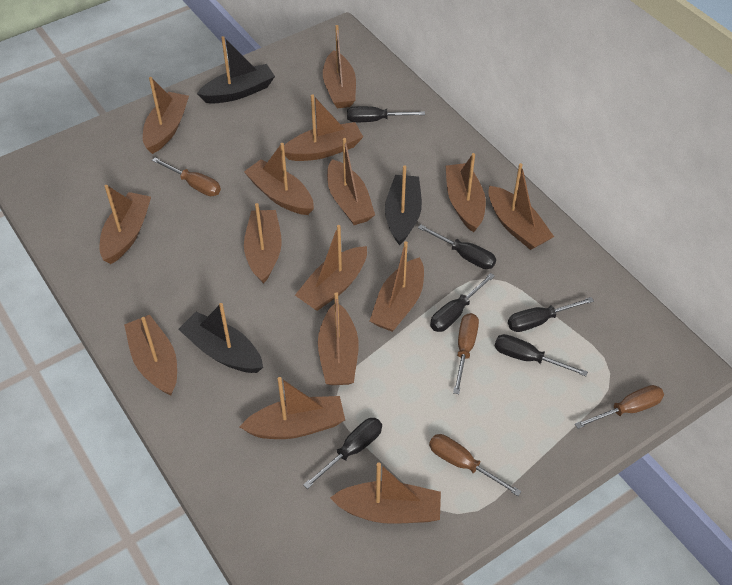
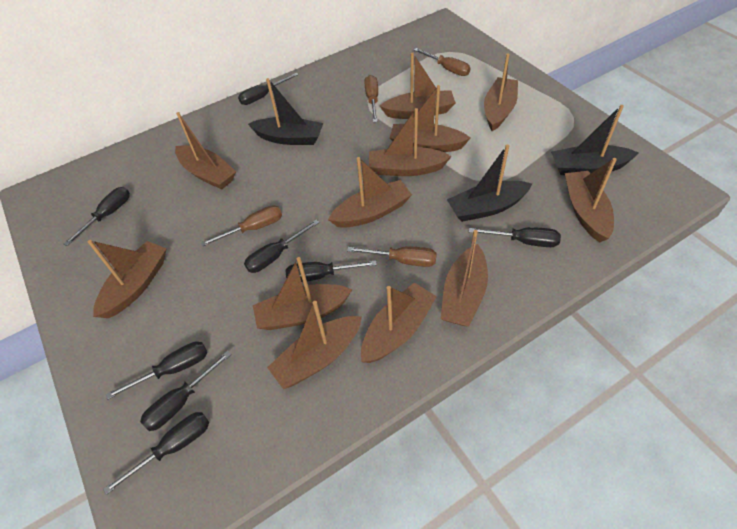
black screwdriver: 6 -> 8
brown boat: 15 -> 12

